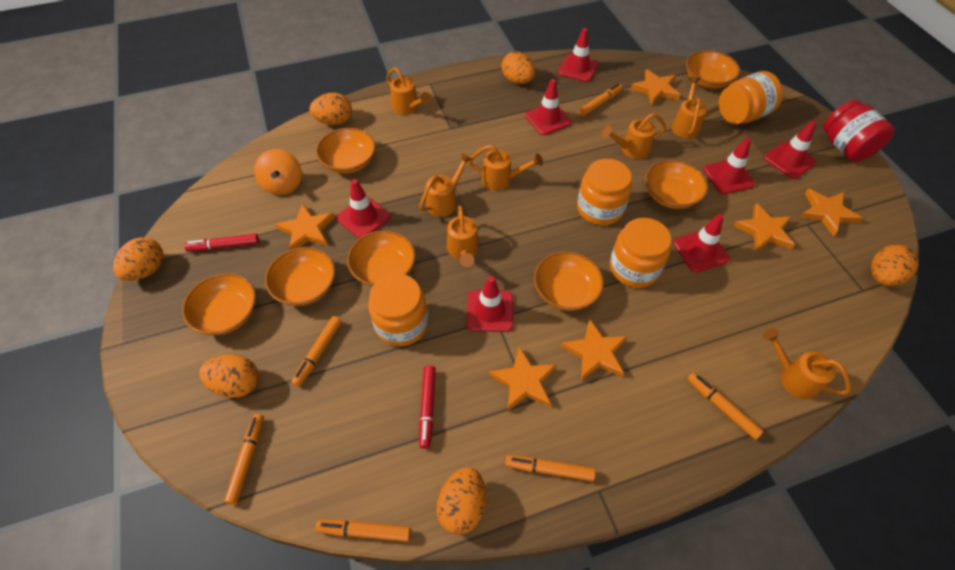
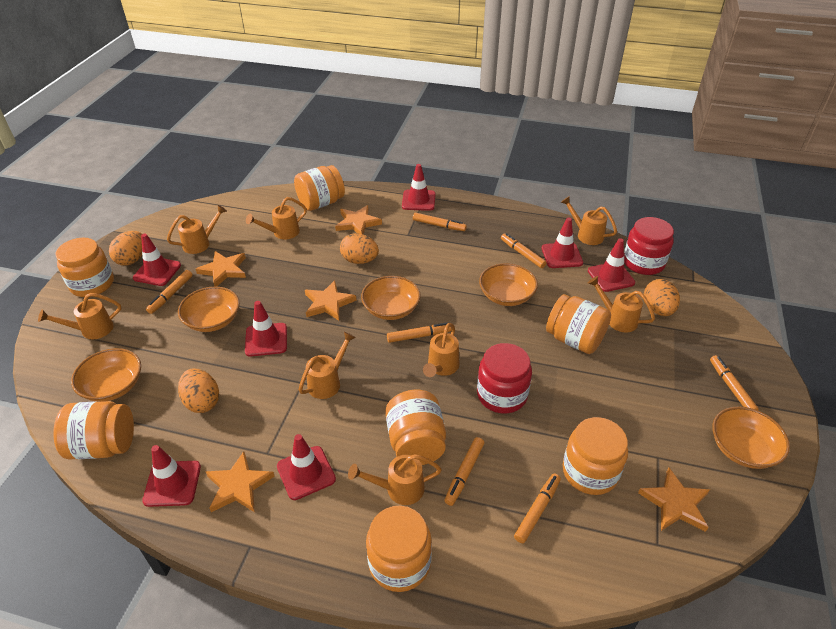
orange bowl: 7 -> 5
orange egg: 6 -> 4
orange jar: 4 -> 7
orange marker: 6 -> 7
orange spinning top: 1 -> 0
orange star: 6 -> 5
orange watering can: 7 -> 8
red jar: 1 -> 2
red marker: 2 -> 0

